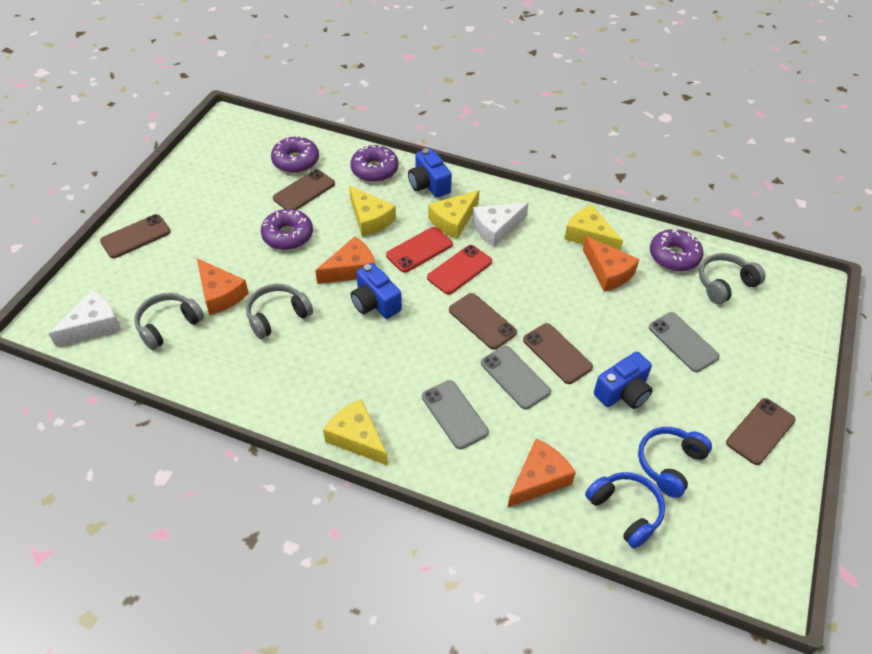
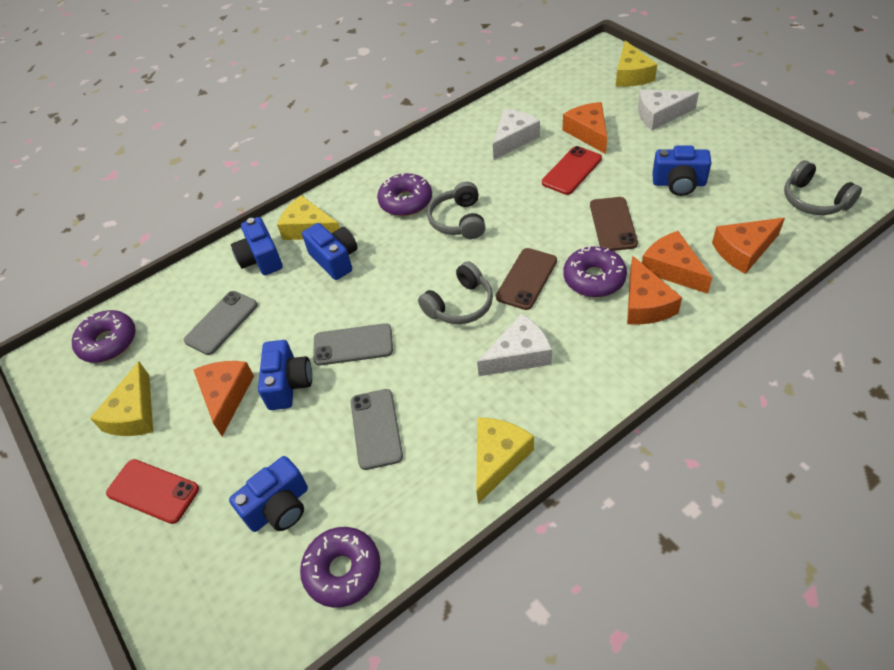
blue camera: 3 -> 5
blue headphones: 2 -> 0
brown phone: 5 -> 2
orange cheese: 4 -> 5
white cheese: 2 -> 3

